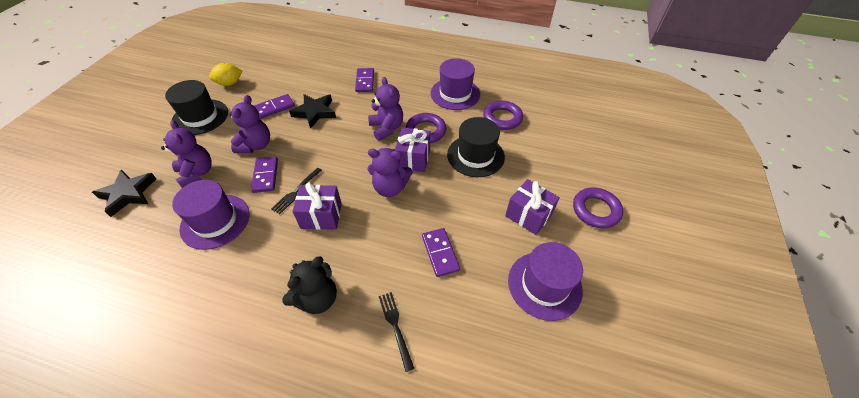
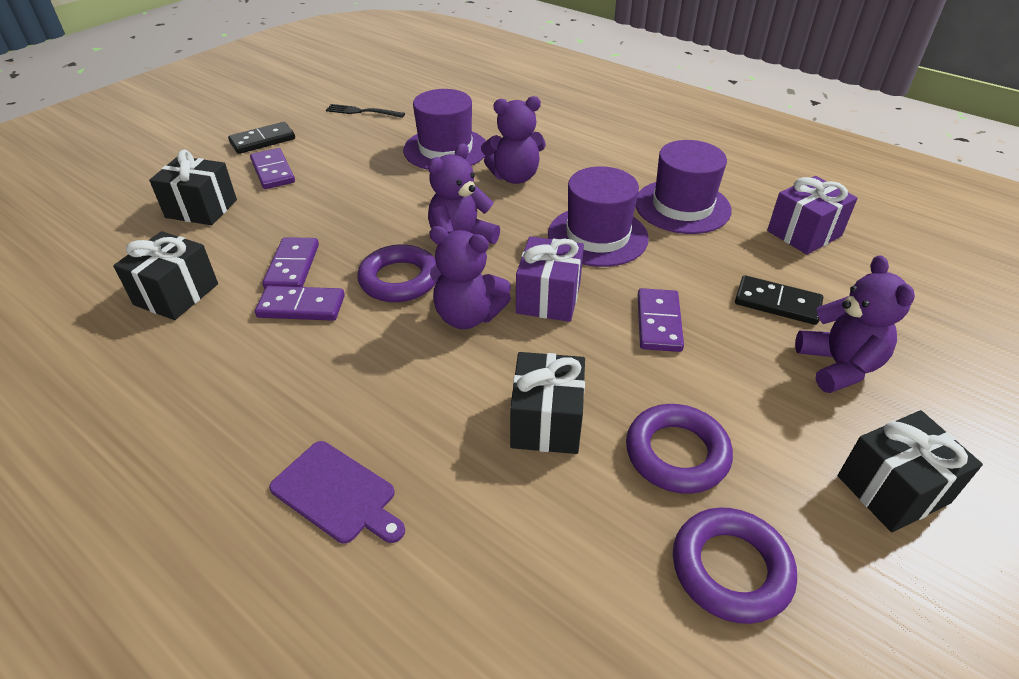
black domino: 0 -> 2
black fork: 2 -> 1
black gift: 0 -> 4
black hat: 2 -> 0
black star: 2 -> 0
black teddy bear: 1 -> 0
purple cutting board: 0 -> 1
purple gift: 3 -> 2
yellow lemon: 1 -> 0

